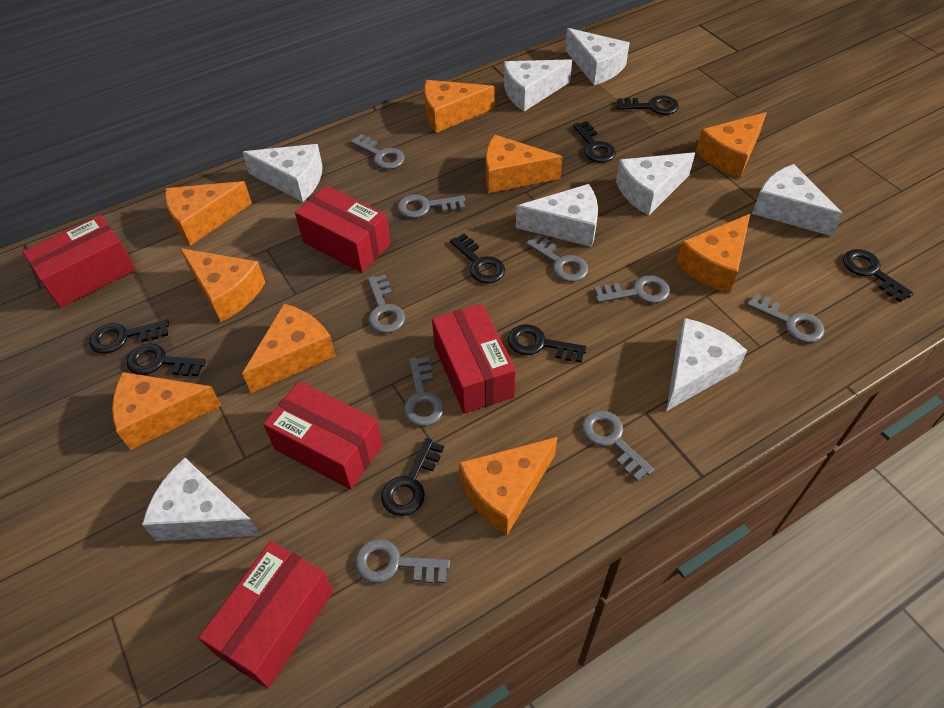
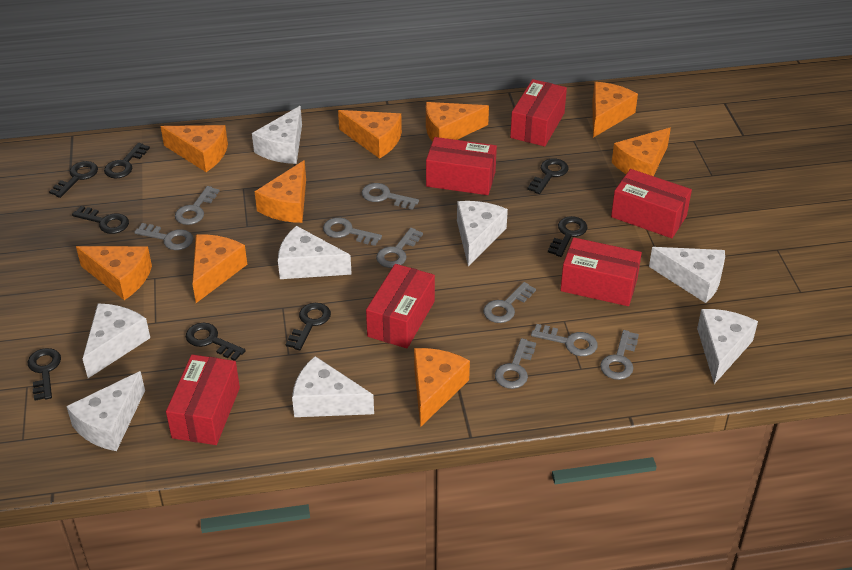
red box: 5 -> 6

